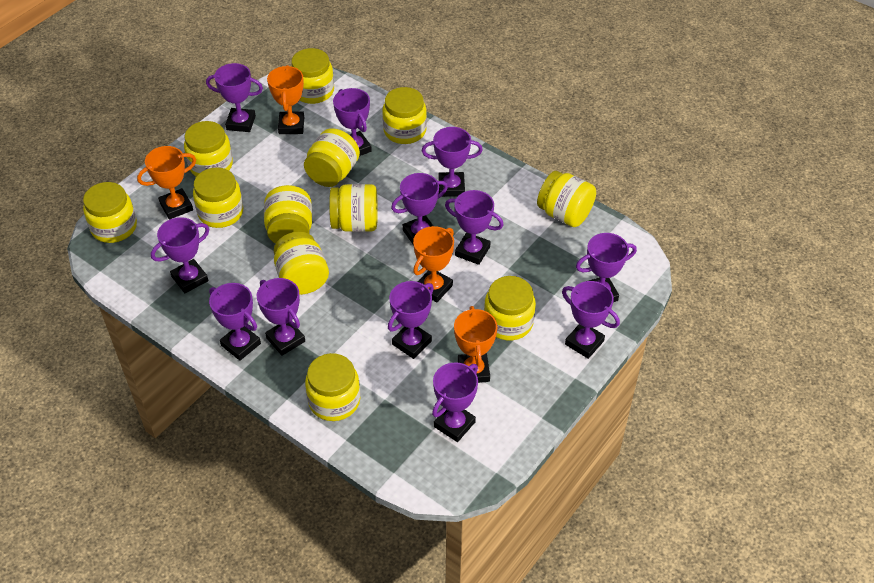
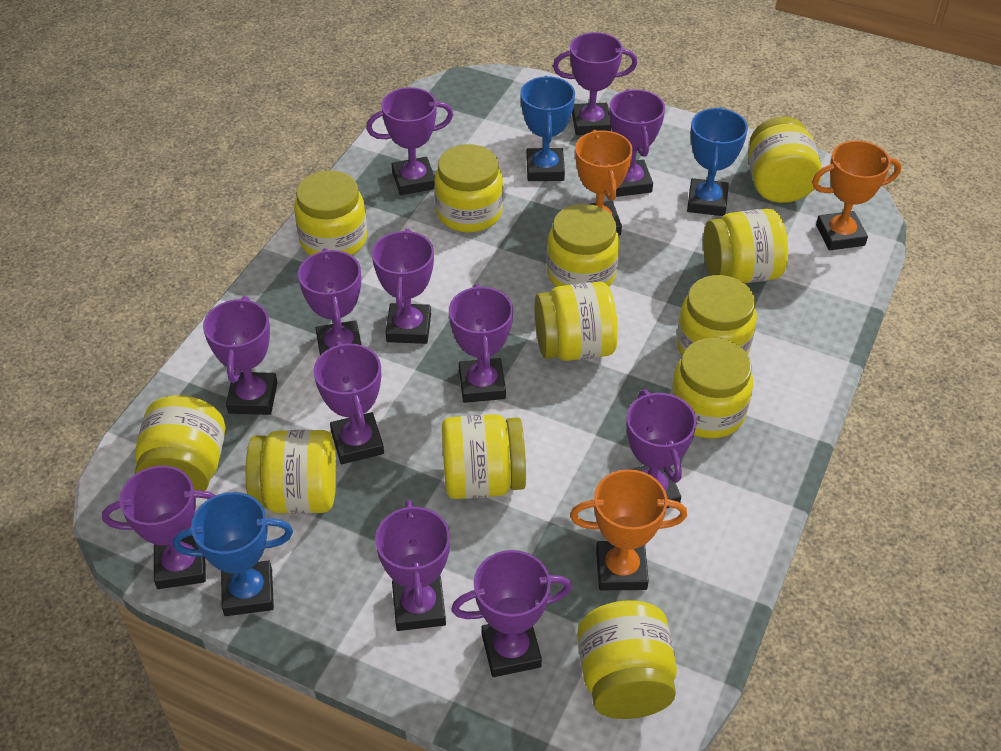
blue trophy: 0 -> 3
orange trophy: 4 -> 3

